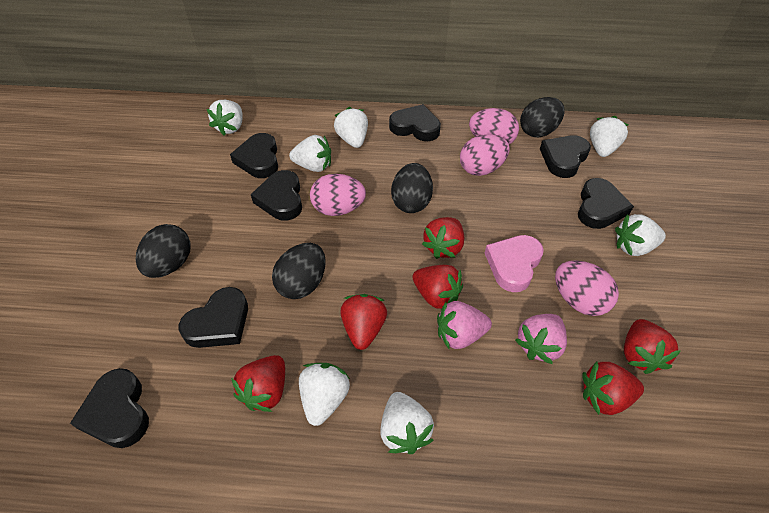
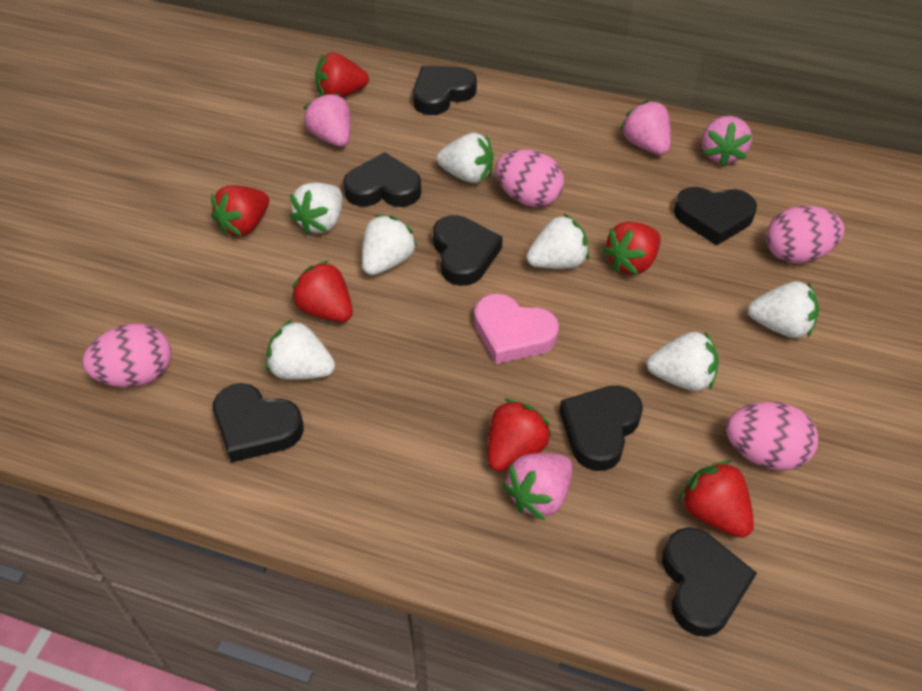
black egg: 4 -> 0
pink strawberry: 2 -> 4

